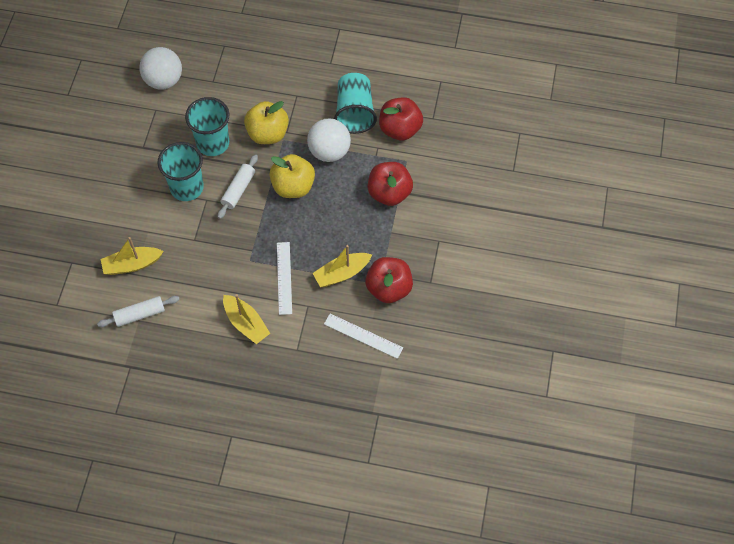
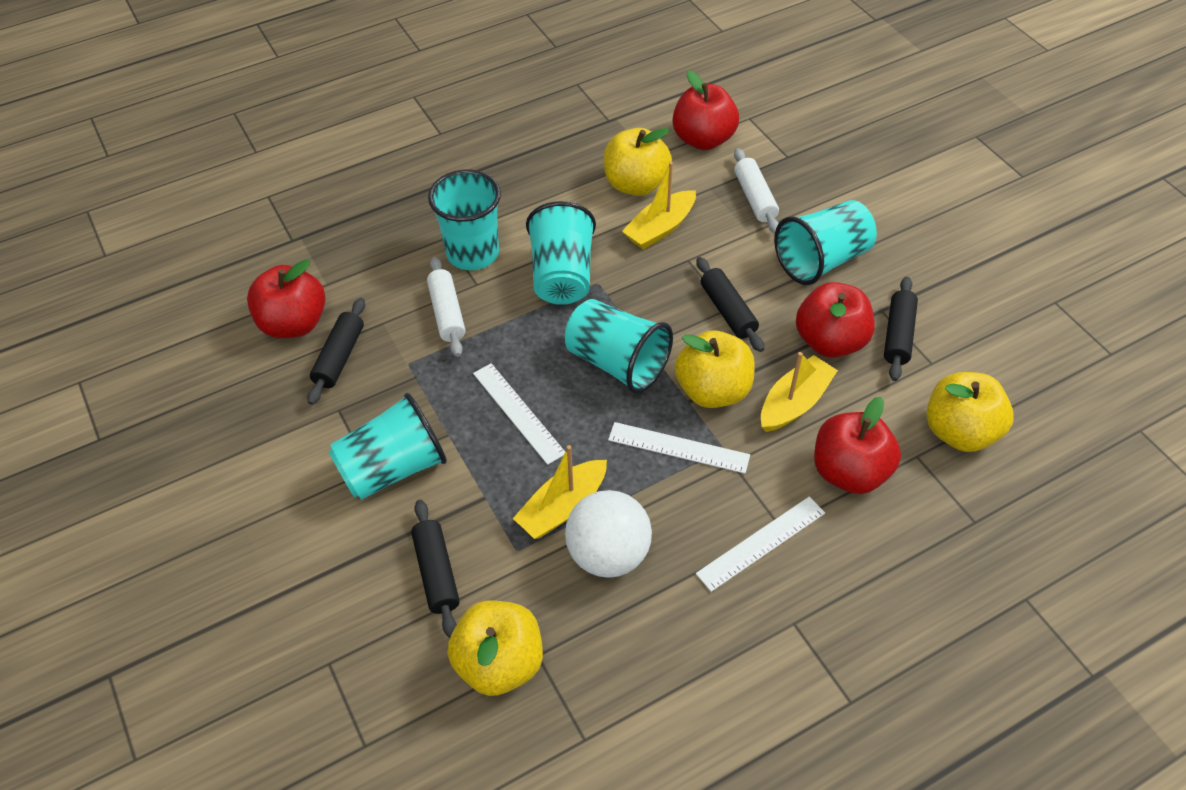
black rolling pin: 0 -> 4
red apple: 3 -> 4
turquoise cup: 3 -> 5
white ball: 2 -> 1
white ruler: 2 -> 3
yellow apple: 2 -> 4

